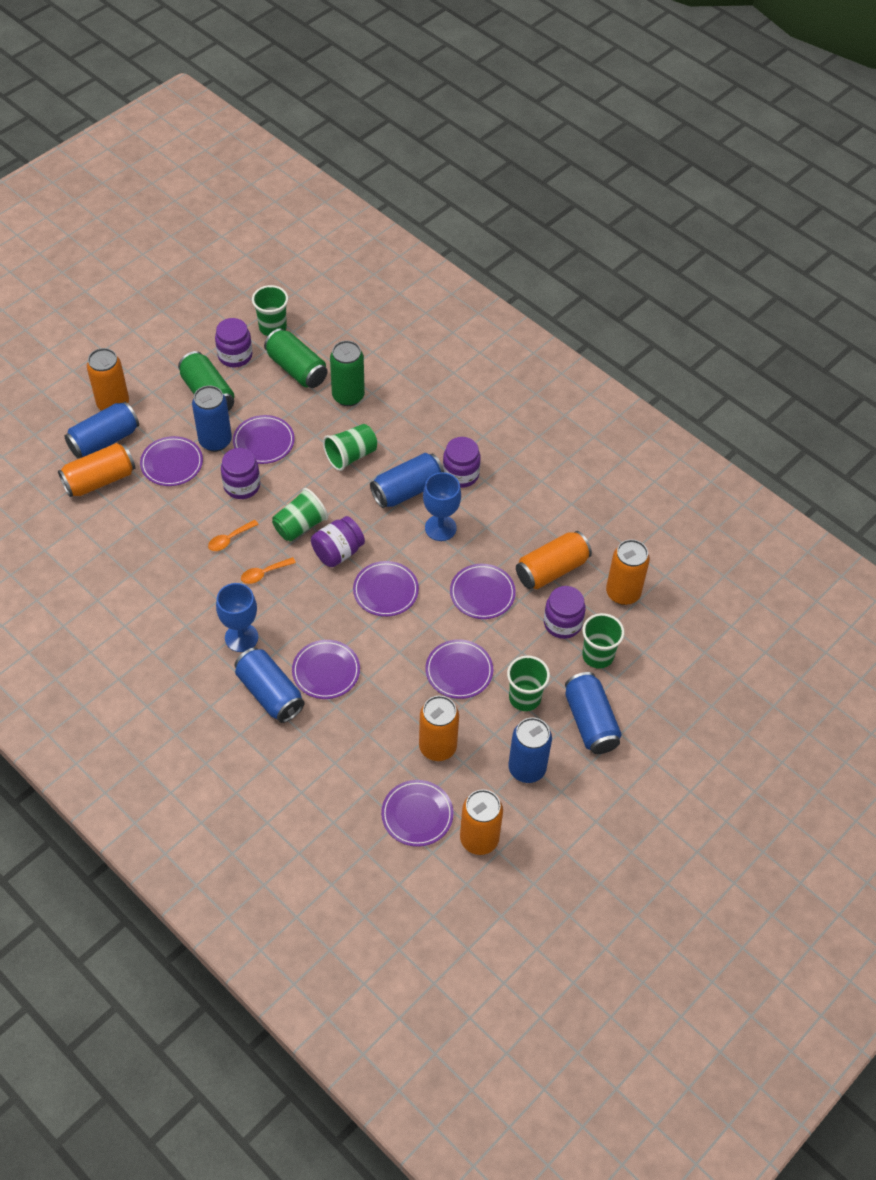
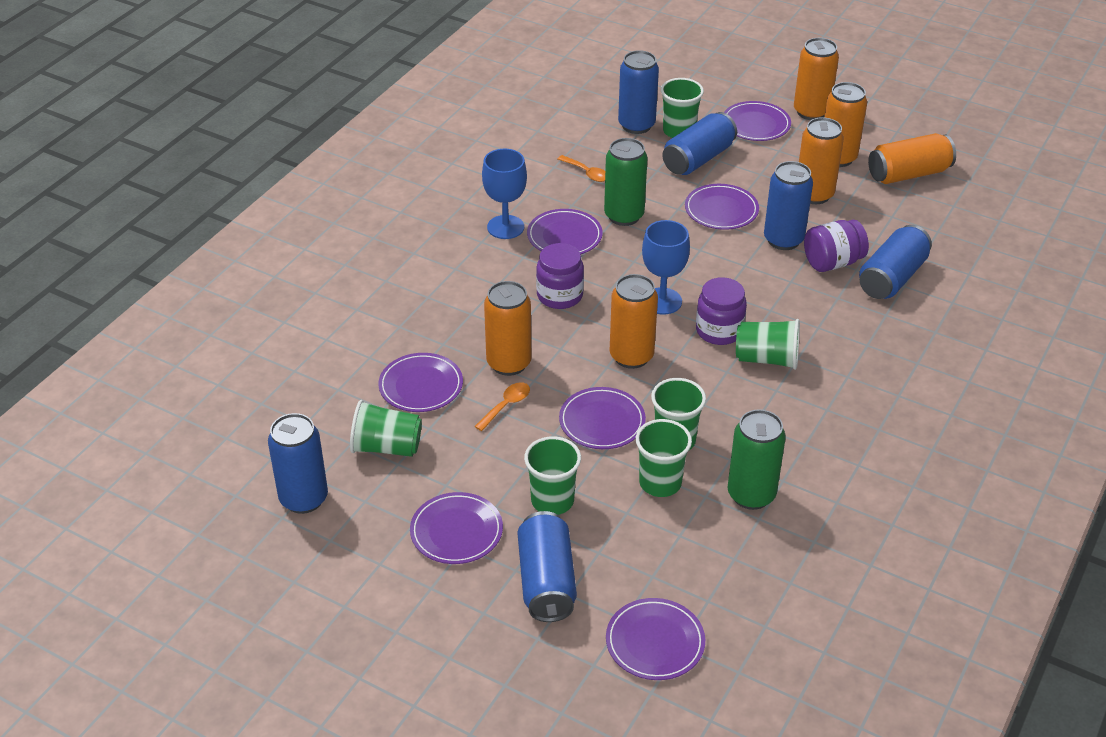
green can: 3 -> 2
green cup: 5 -> 6
purple jar: 5 -> 3

